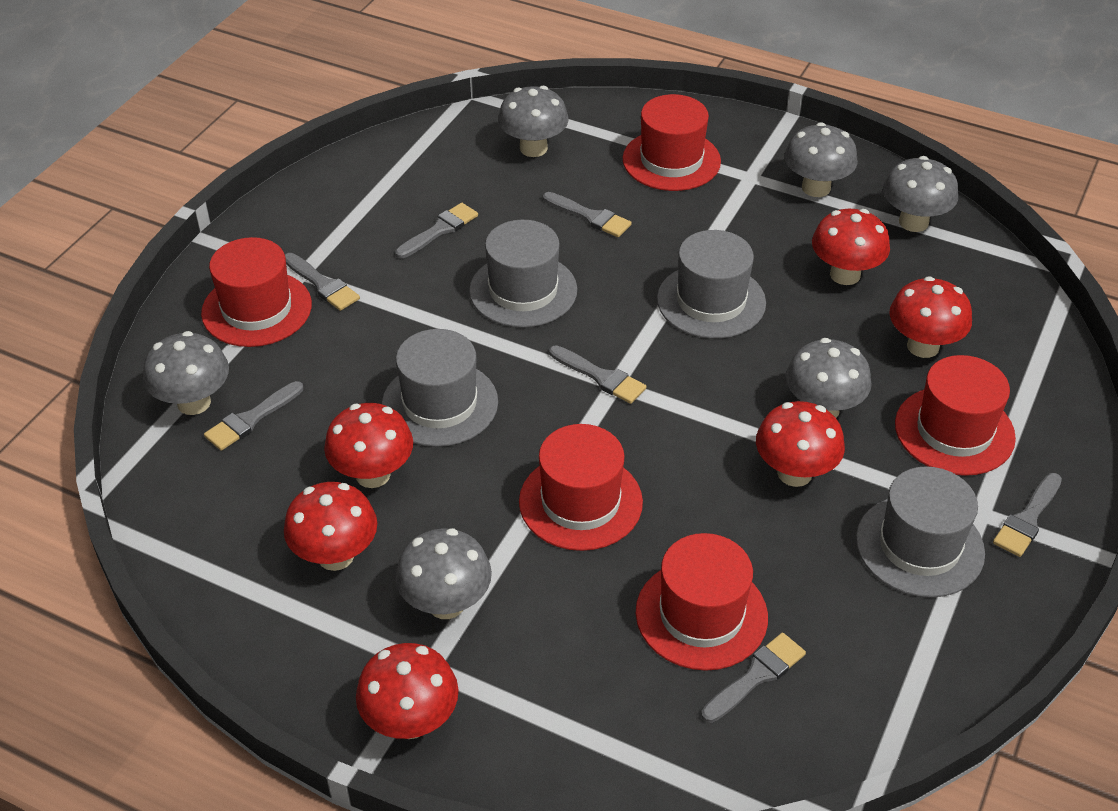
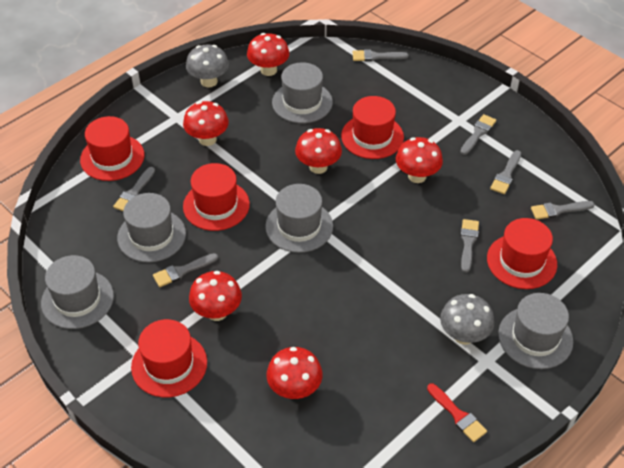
grey hat: 4 -> 5
grey mushroom: 6 -> 2
red brush: 0 -> 1

